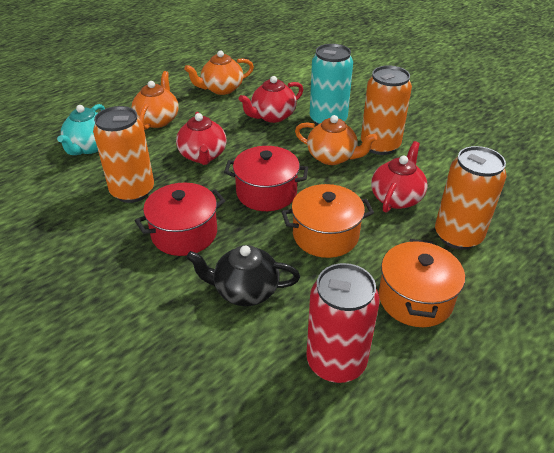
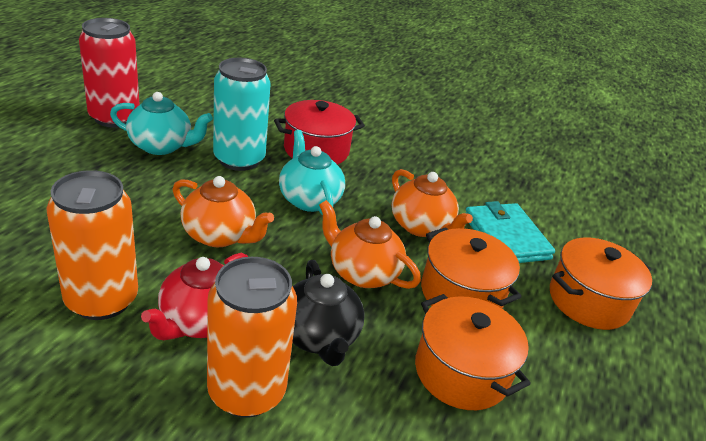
orange can: 3 -> 2
orange pot: 2 -> 3
red pot: 2 -> 1
red teapot: 3 -> 1
turquoise teapot: 1 -> 2
turquoise wallet: 0 -> 1

